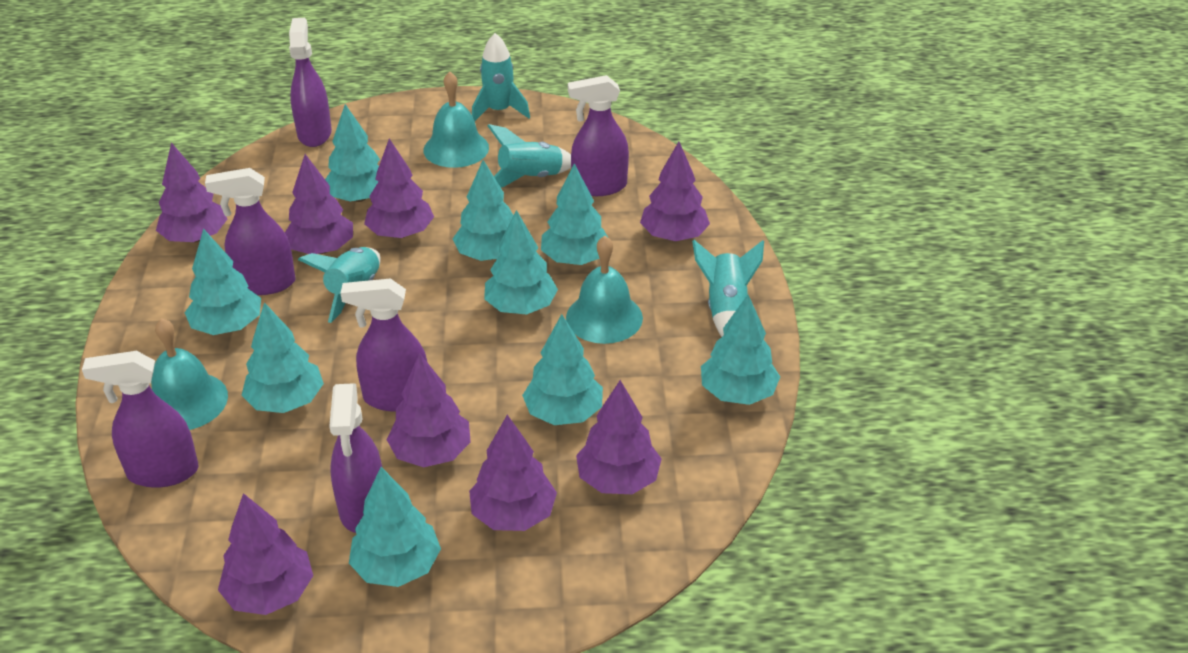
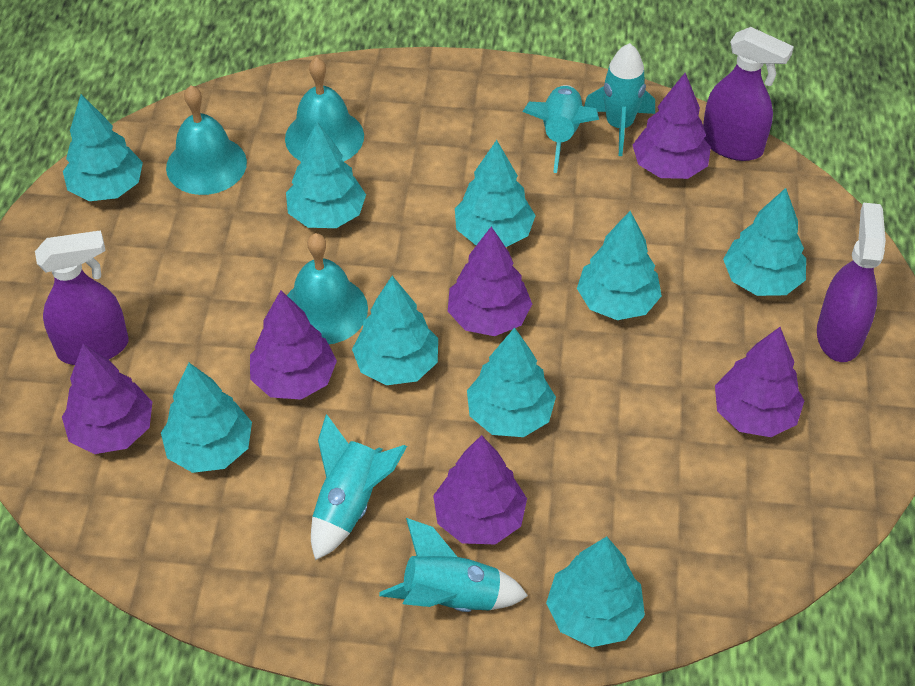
purple spray bottle: 6 -> 3
purple tree: 8 -> 6

